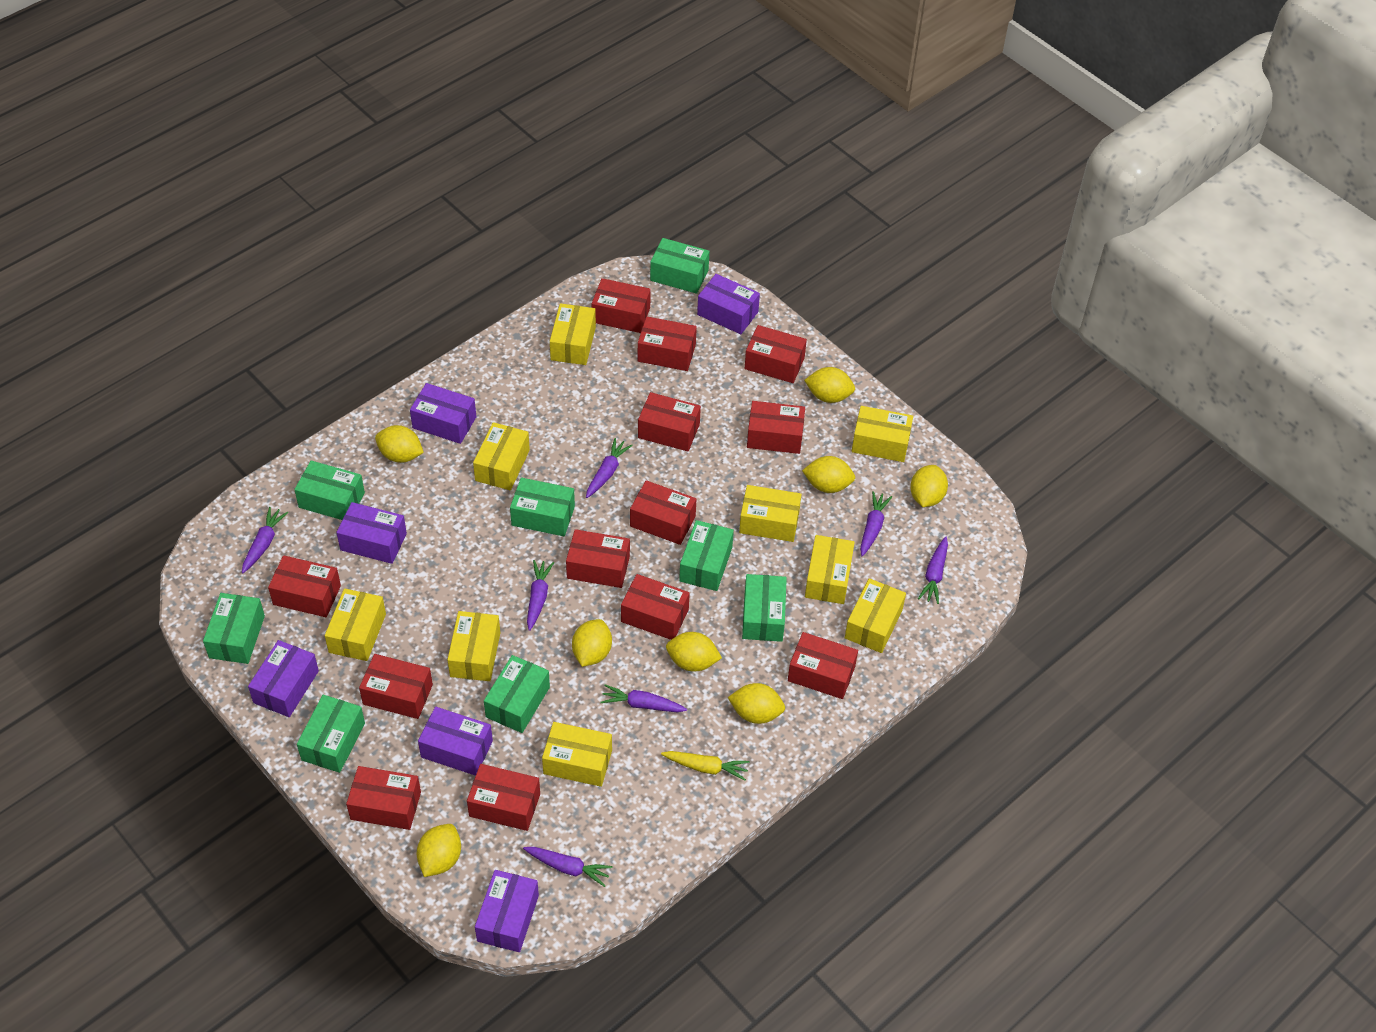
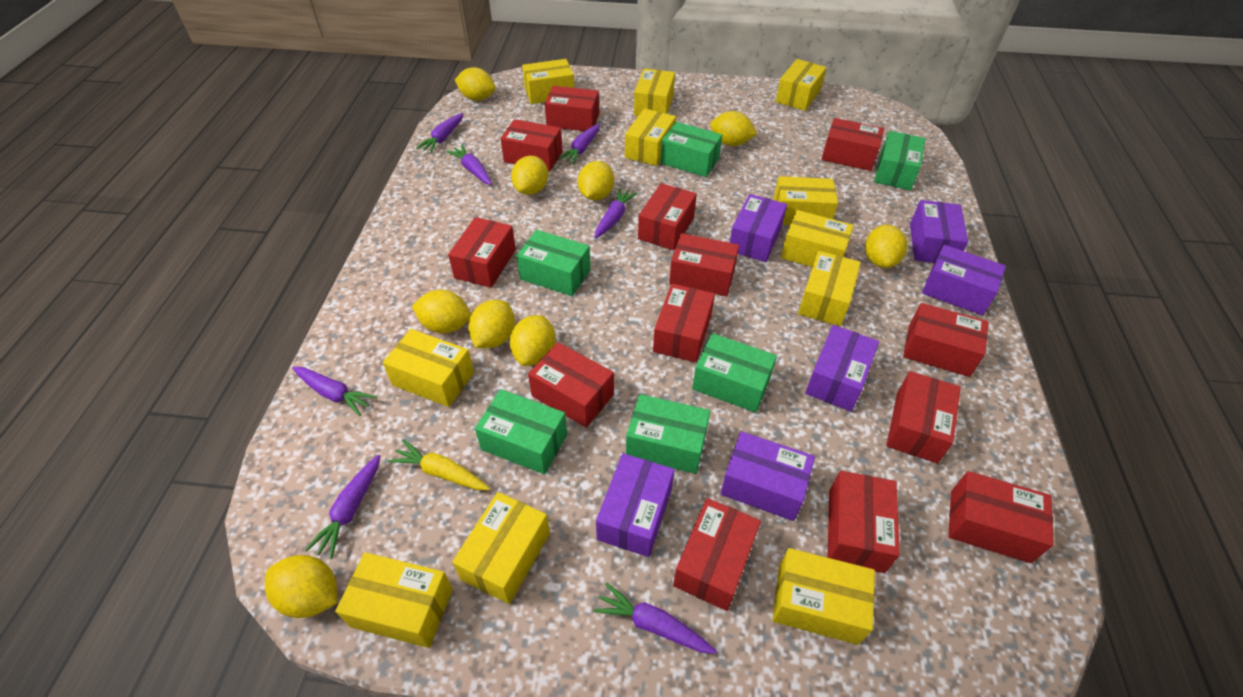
green box: 8 -> 6
yellow box: 9 -> 11
yellow lemon: 8 -> 9

